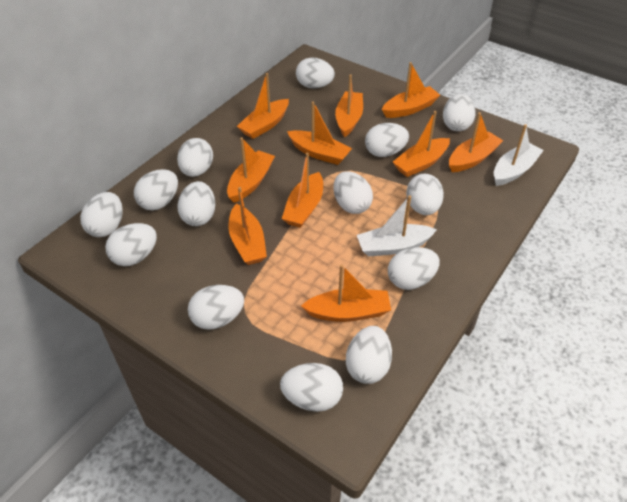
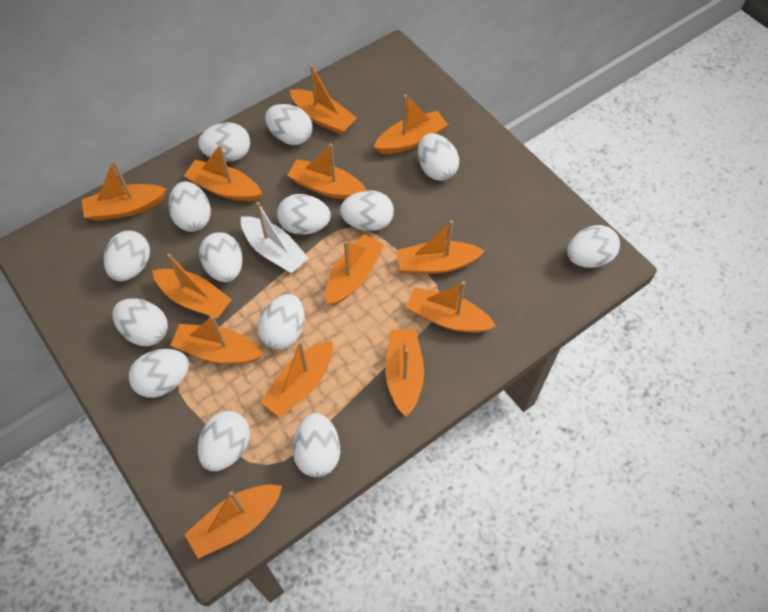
orange boat: 10 -> 13
white boat: 2 -> 1

